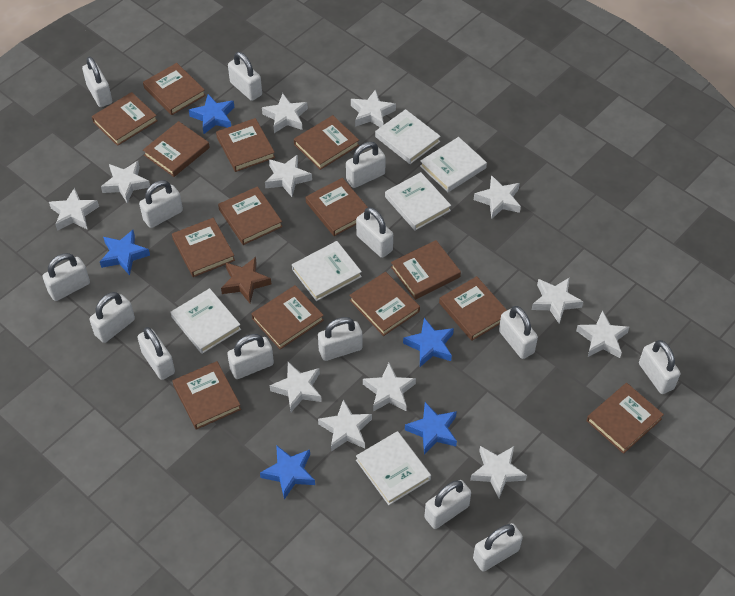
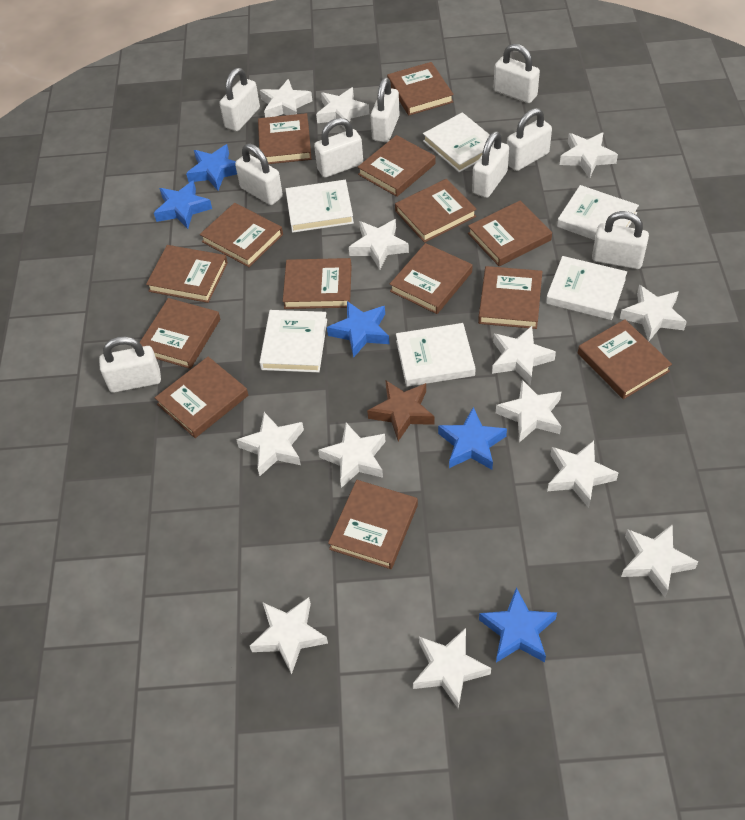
white padlock: 14 -> 9
white star: 12 -> 13

